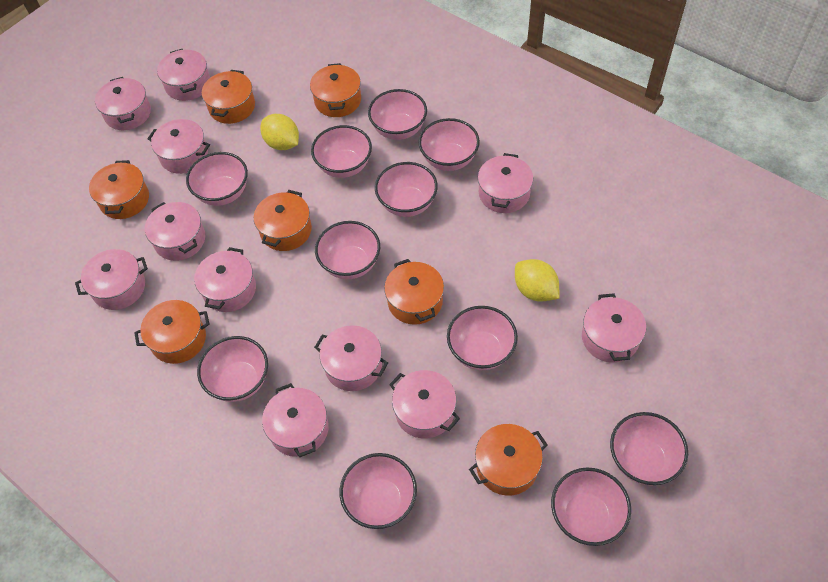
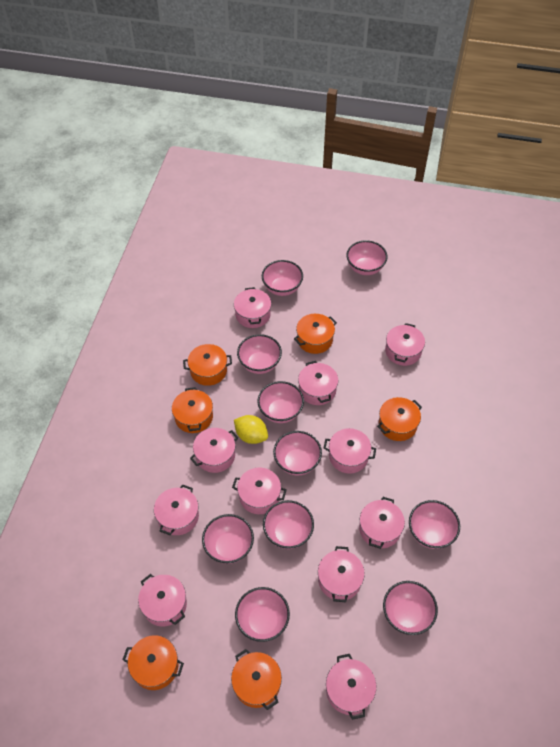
orange pot: 7 -> 6
pink bowl: 11 -> 10
yellow lemon: 2 -> 1

